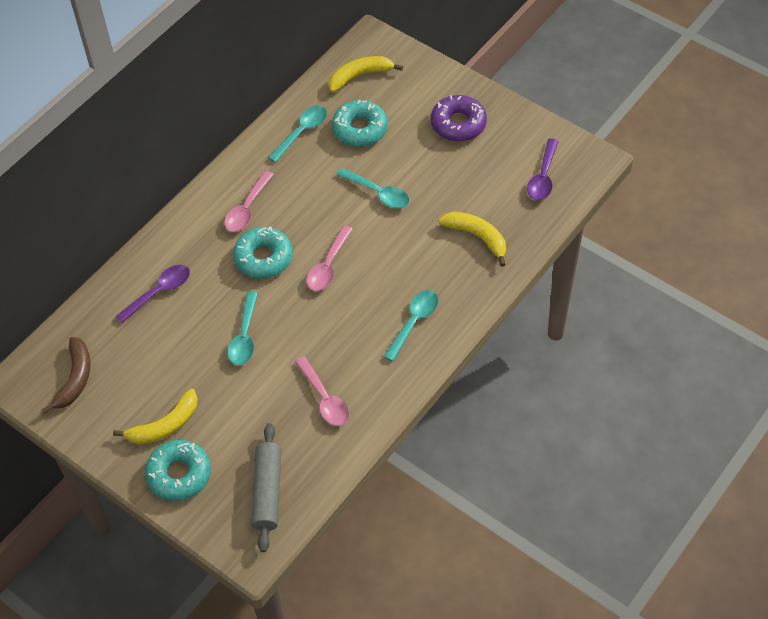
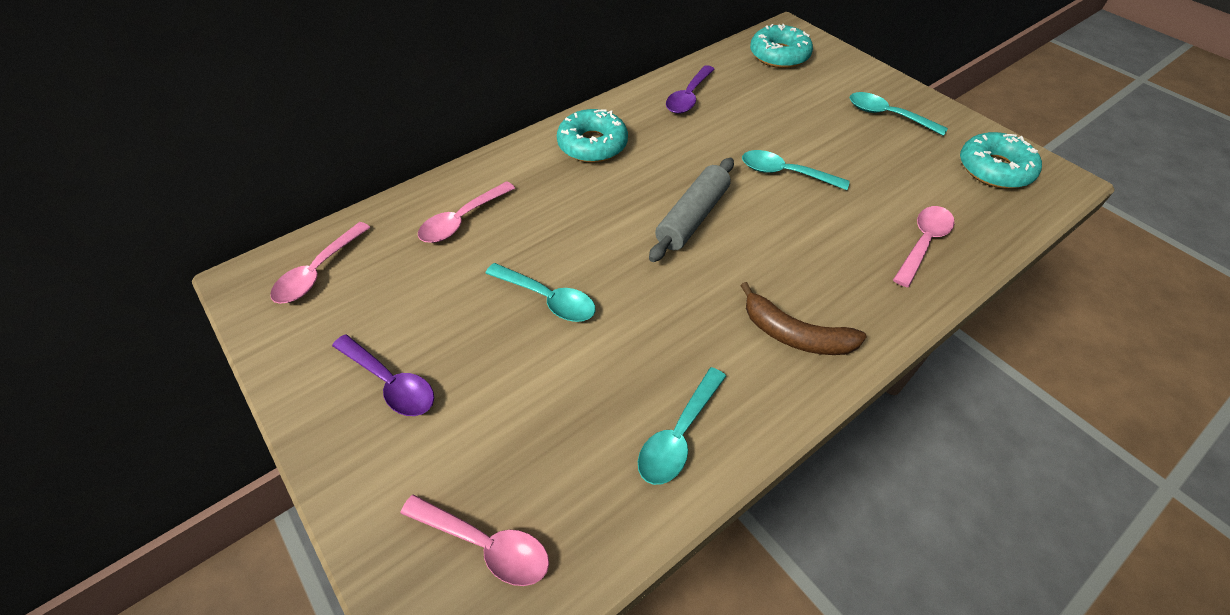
pink spoon: 3 -> 4
purple donut: 1 -> 0
yellow banana: 3 -> 0

